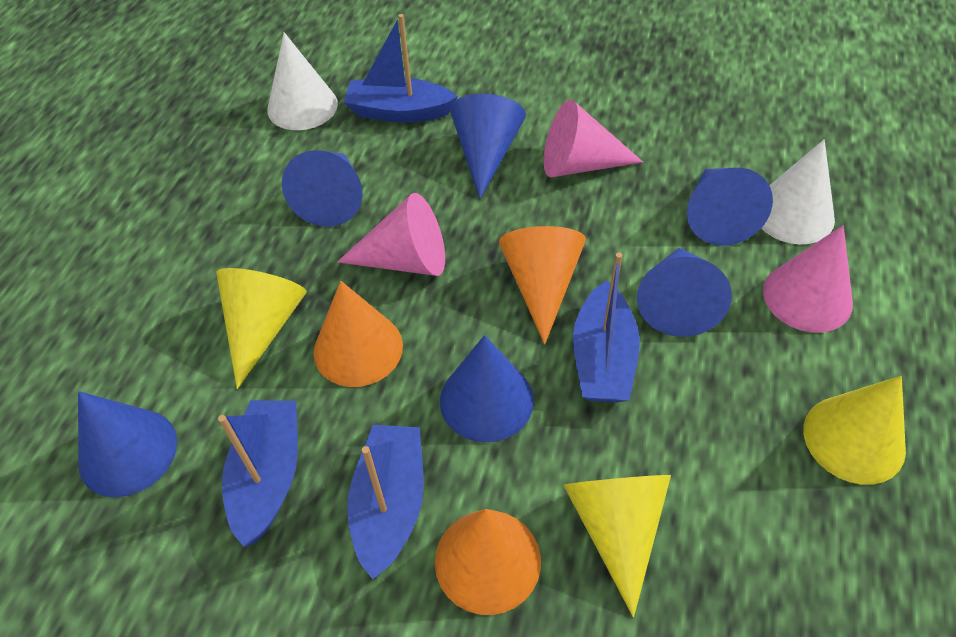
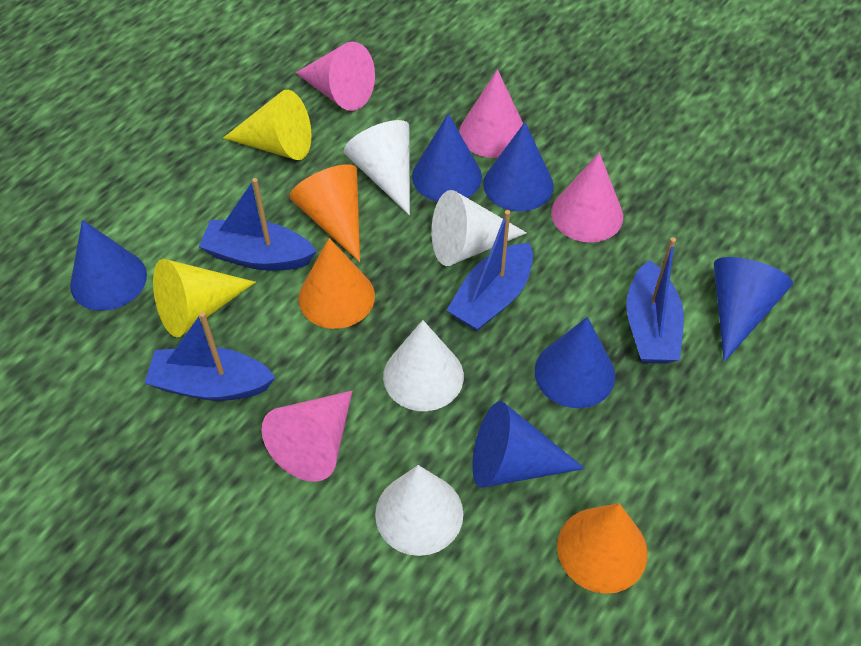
pink cone: 3 -> 4
white cone: 2 -> 4
yellow cone: 3 -> 2

